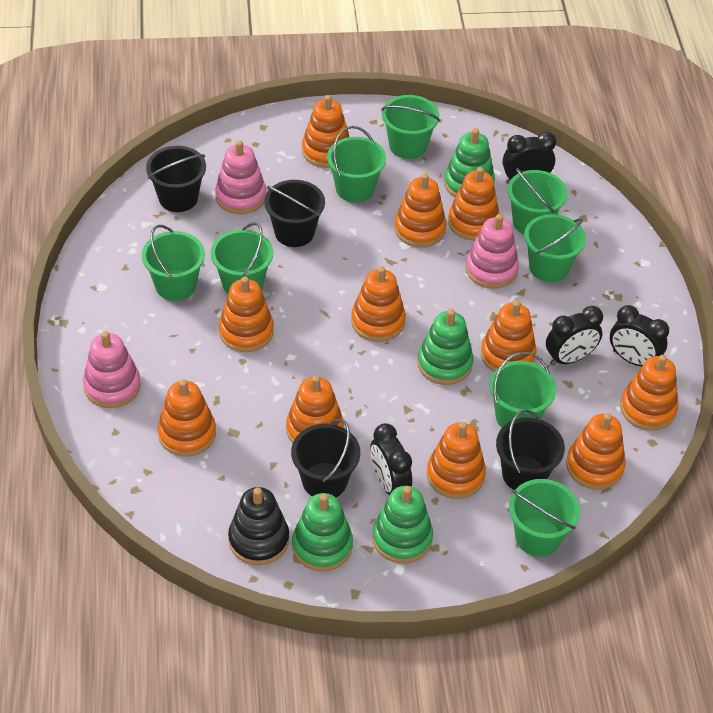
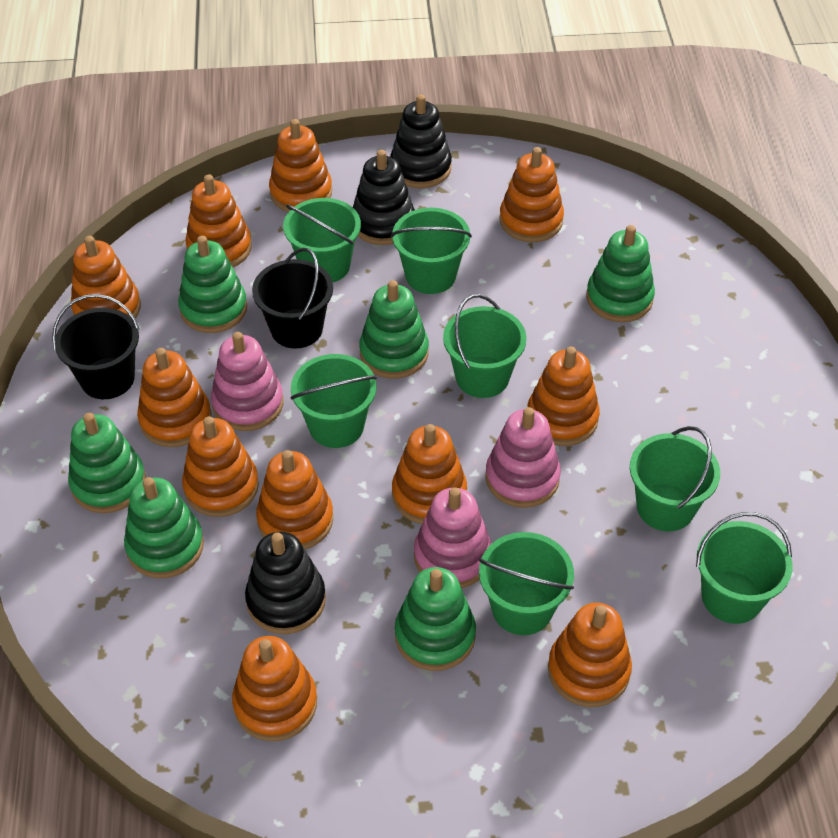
black bucket: 4 -> 2
black clock: 4 -> 0
black stacking toy: 1 -> 3
green bucket: 8 -> 7
green stacking toy: 4 -> 6

